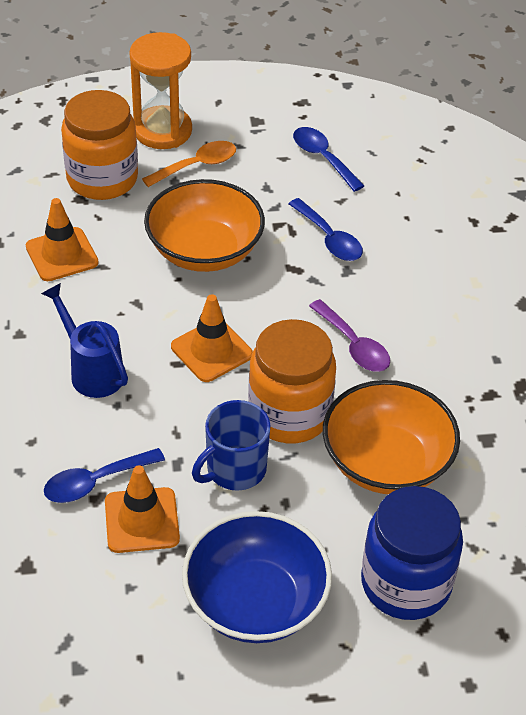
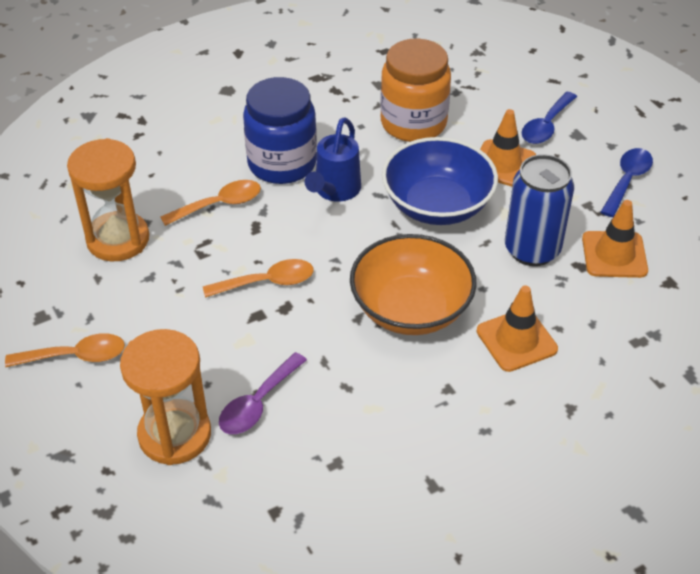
blue can: 0 -> 1
blue mug: 1 -> 0
blue spoon: 3 -> 2
orange bowl: 2 -> 1
orange hourglass: 1 -> 2
orange jar: 2 -> 1
orange spoon: 1 -> 3

